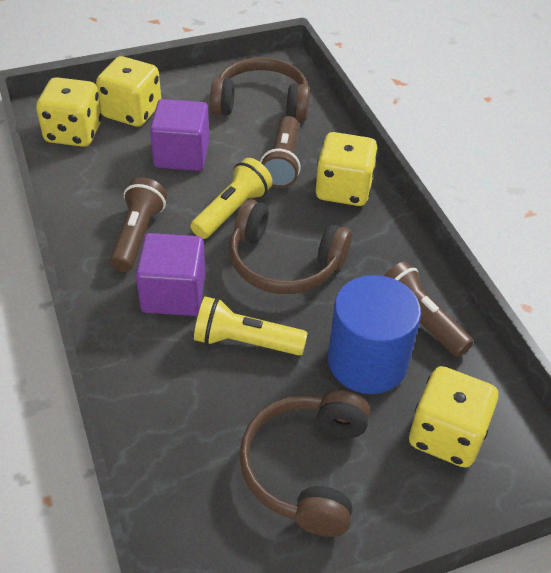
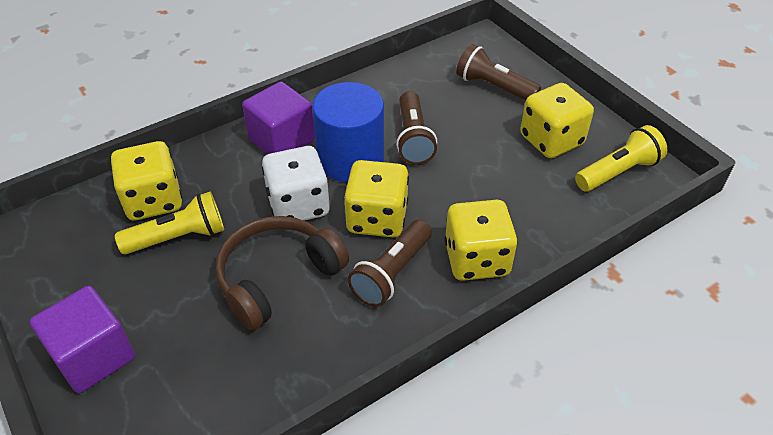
brown headphones: 3 -> 1
white dice: 0 -> 1

